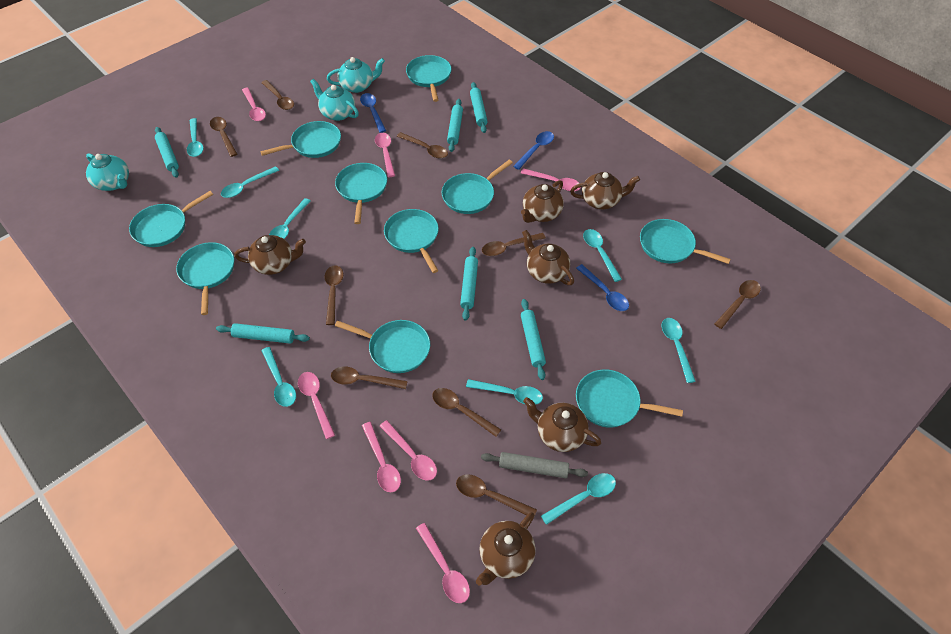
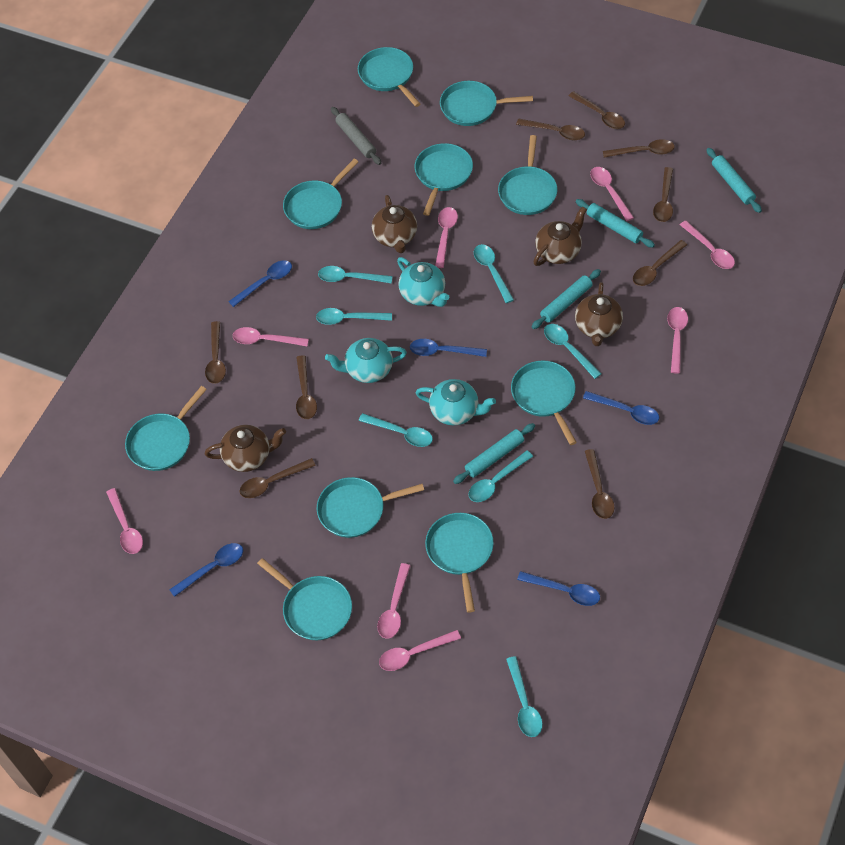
blue spoon: 3 -> 5
brown teapot: 6 -> 4
pink spoon: 7 -> 8
turquoise rolling pin: 6 -> 4
turquoise spoon: 8 -> 7

